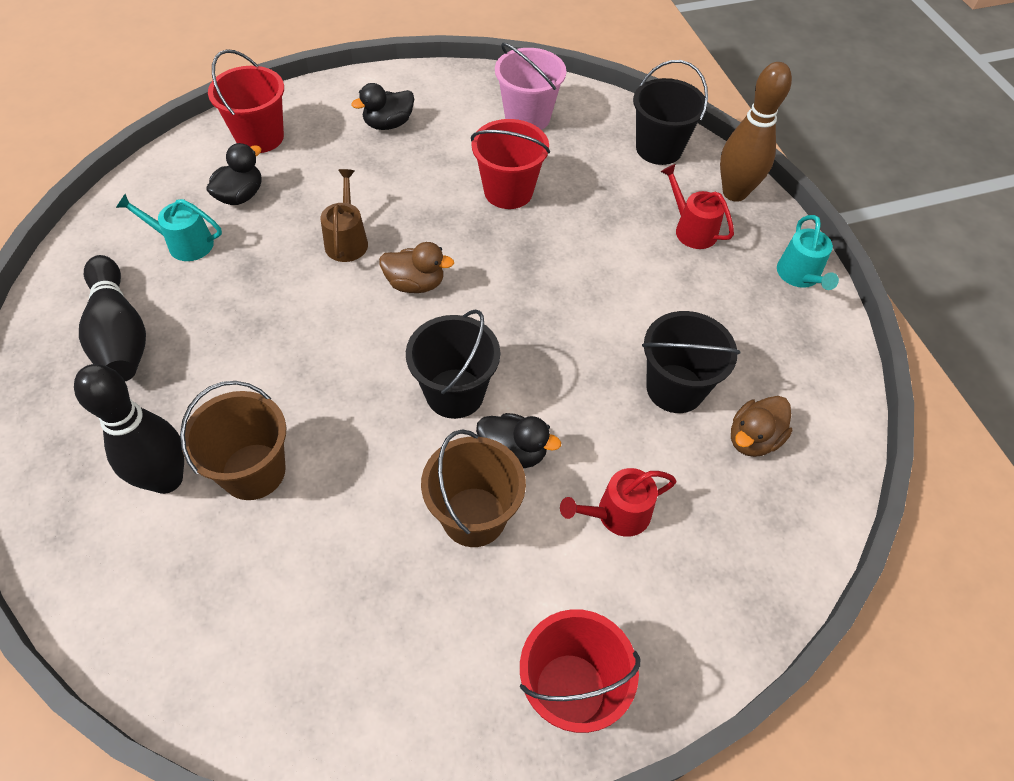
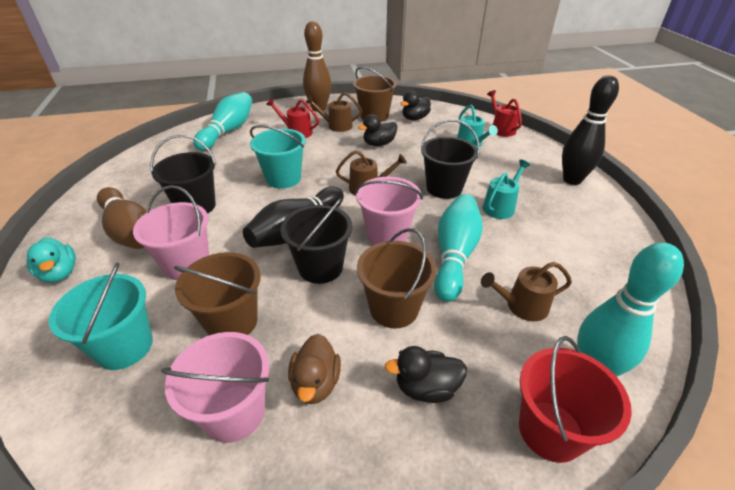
brown bowling pin: 1 -> 2
brown bucket: 2 -> 3
brown duck: 2 -> 1
brown watering can: 1 -> 3
pink bucket: 1 -> 3
red bucket: 3 -> 1
turquoise bowling pin: 0 -> 3
turquoise bucket: 0 -> 2
turquoise duck: 0 -> 1

